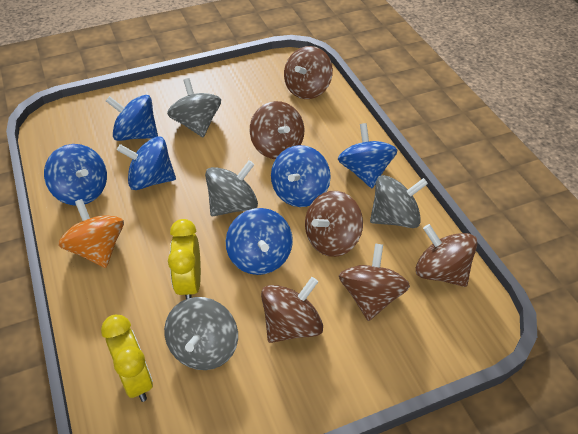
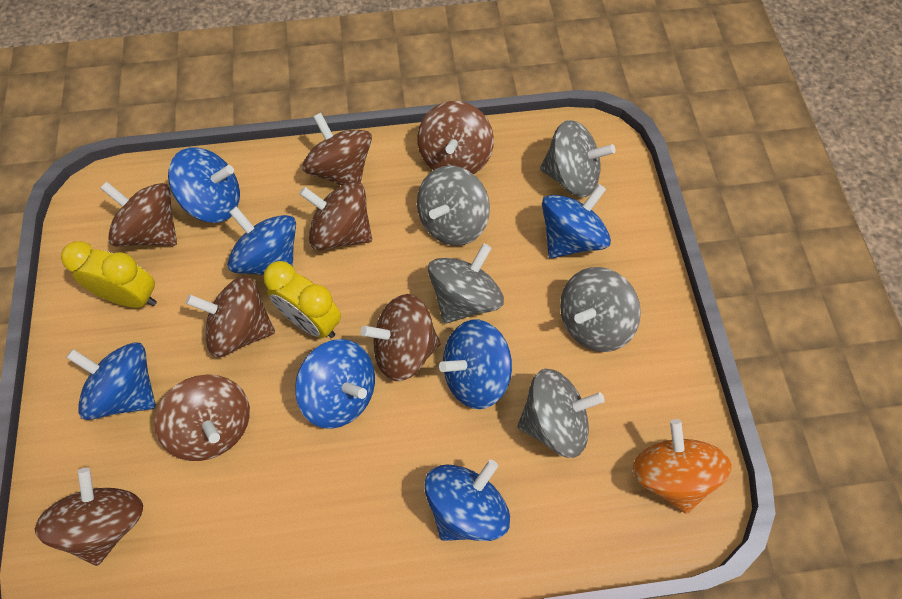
blue spinning top: 6 -> 7
brown spinning top: 6 -> 8
grey spinning top: 4 -> 5

